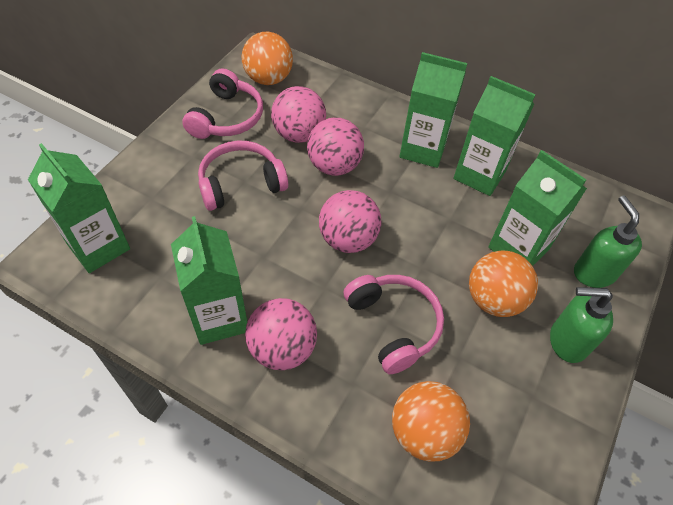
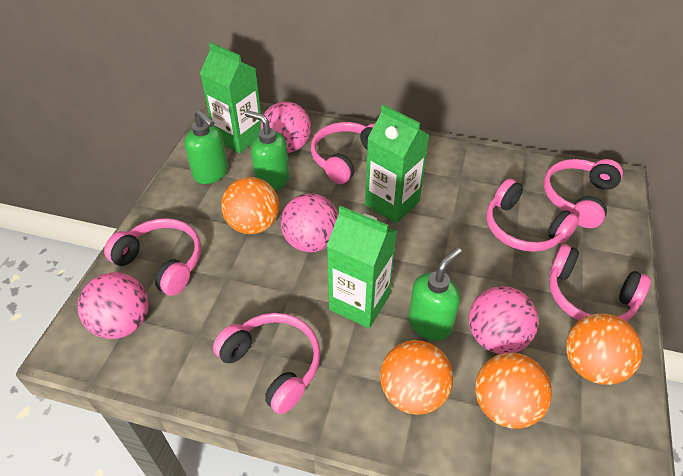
green carton: 5 -> 3
green soap dispenser: 2 -> 3
orange ball: 3 -> 4
pink headphones: 3 -> 6

